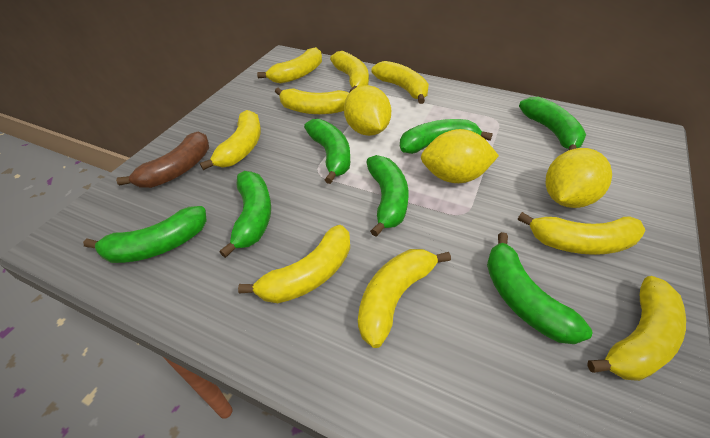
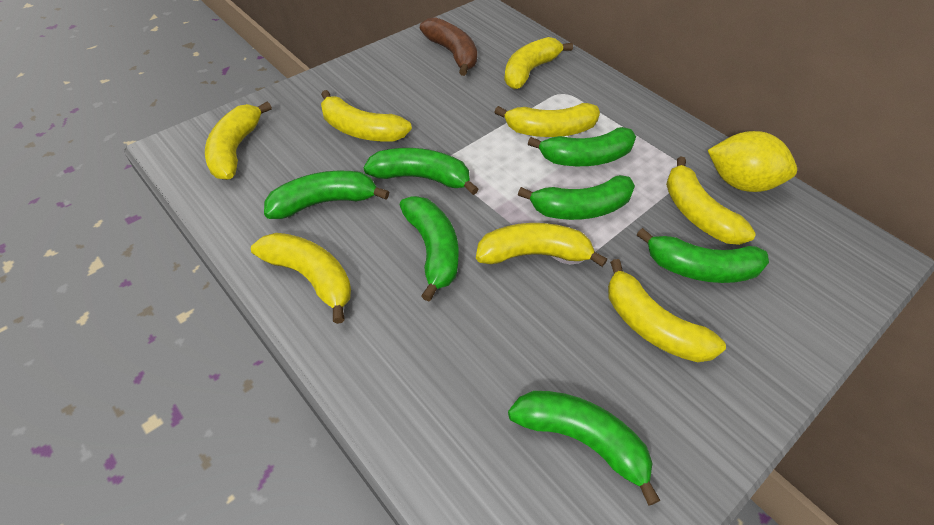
yellow banana: 9 -> 8
yellow lemon: 3 -> 1

